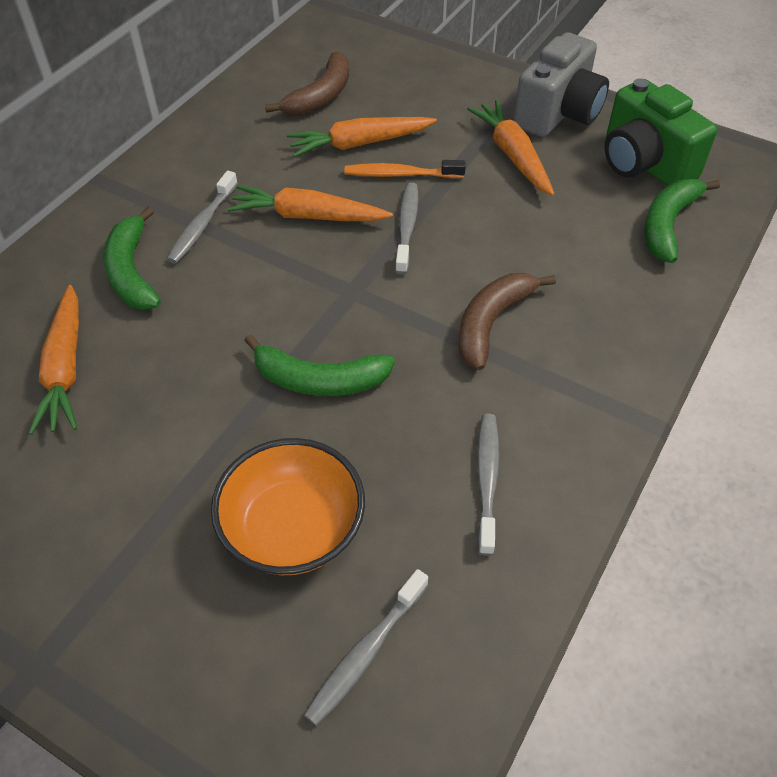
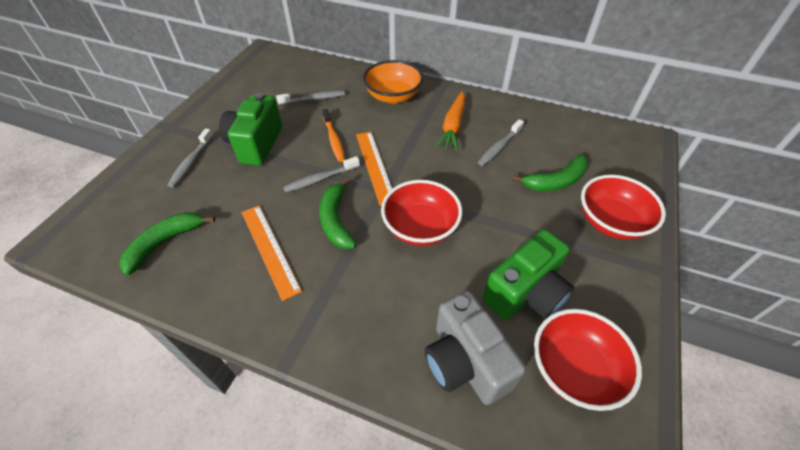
brown banana: 2 -> 0
green camera: 1 -> 2
orange carrot: 4 -> 1
orange ruler: 0 -> 2
red bowl: 0 -> 3

